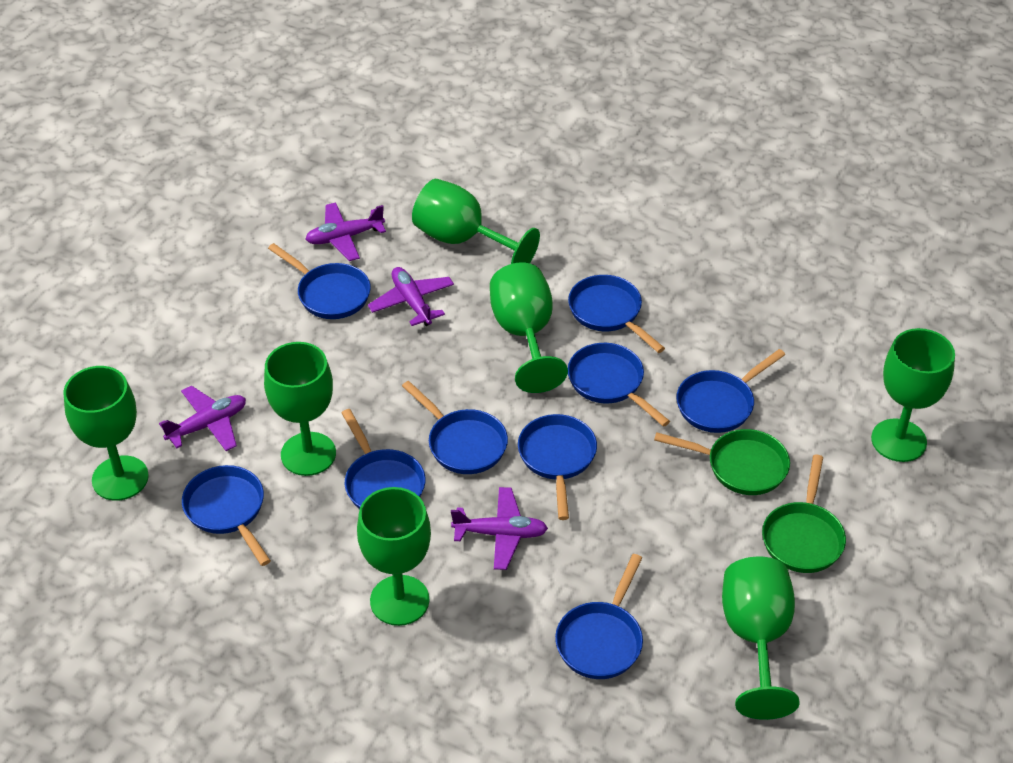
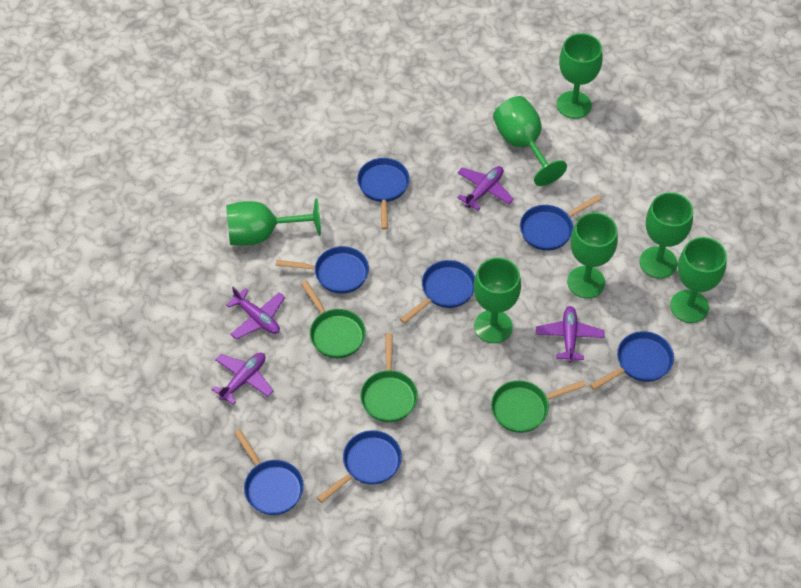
blue pan: 9 -> 7
green pan: 2 -> 3

